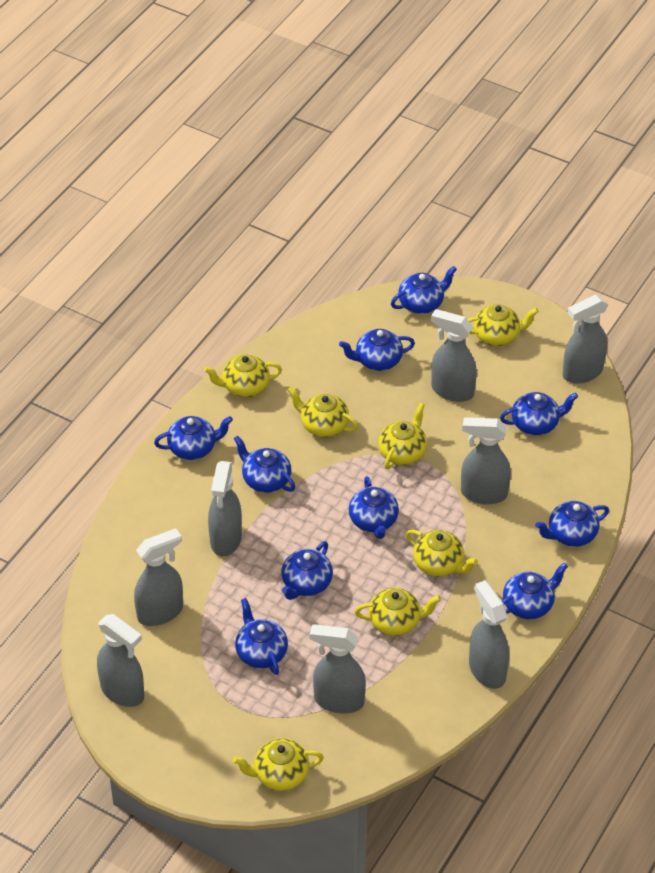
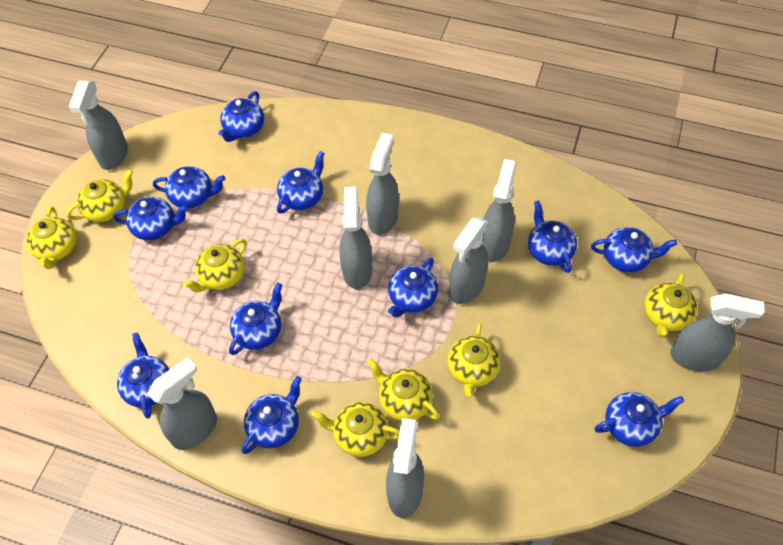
blue teapot: 10 -> 11

